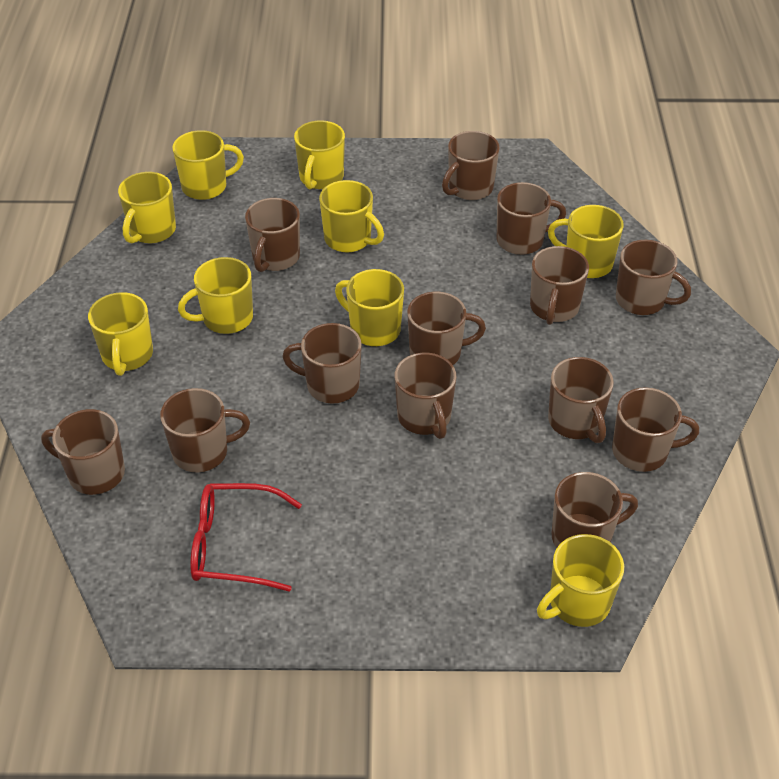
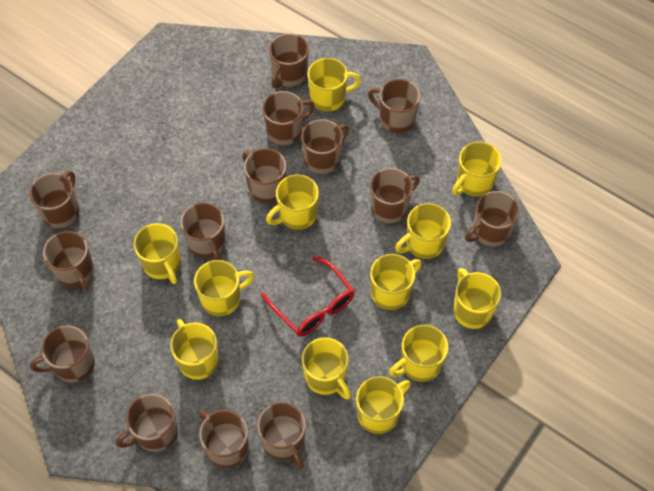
brown mug: 13 -> 14
yellow mug: 9 -> 12

